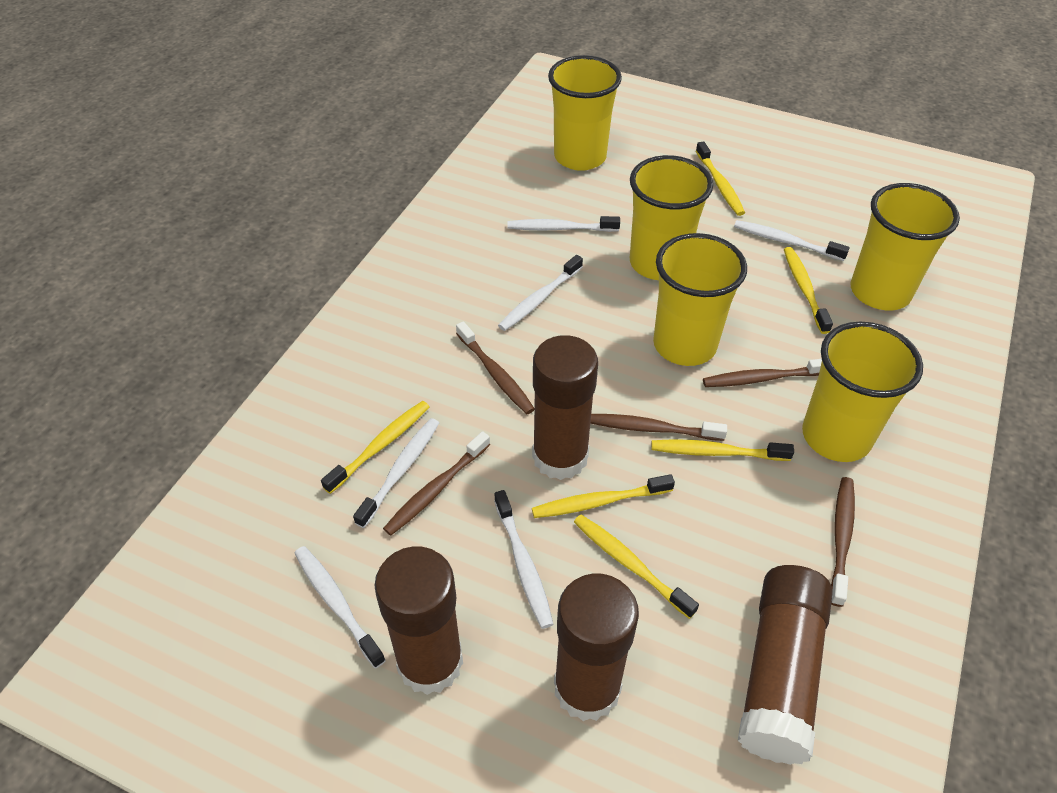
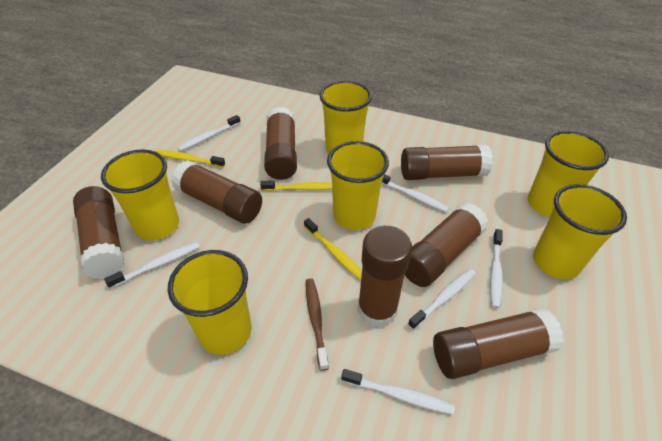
brown glue stick: 4 -> 7
brown toothbrush: 5 -> 1
yellow cup: 5 -> 6
yellow toothbrush: 6 -> 3

